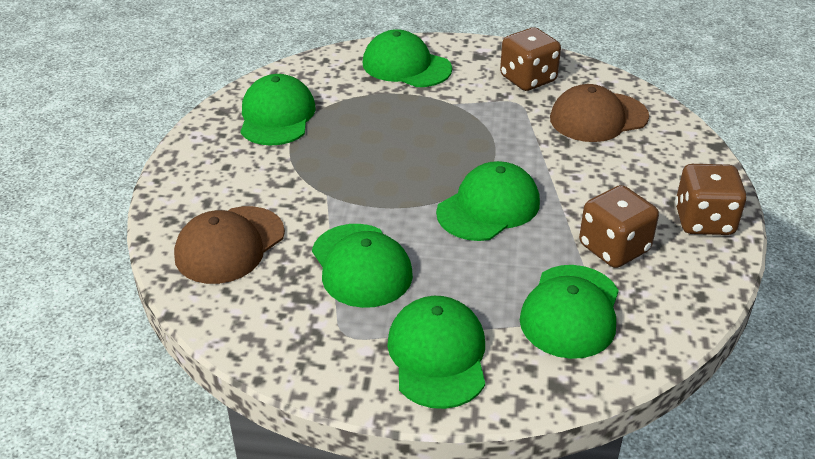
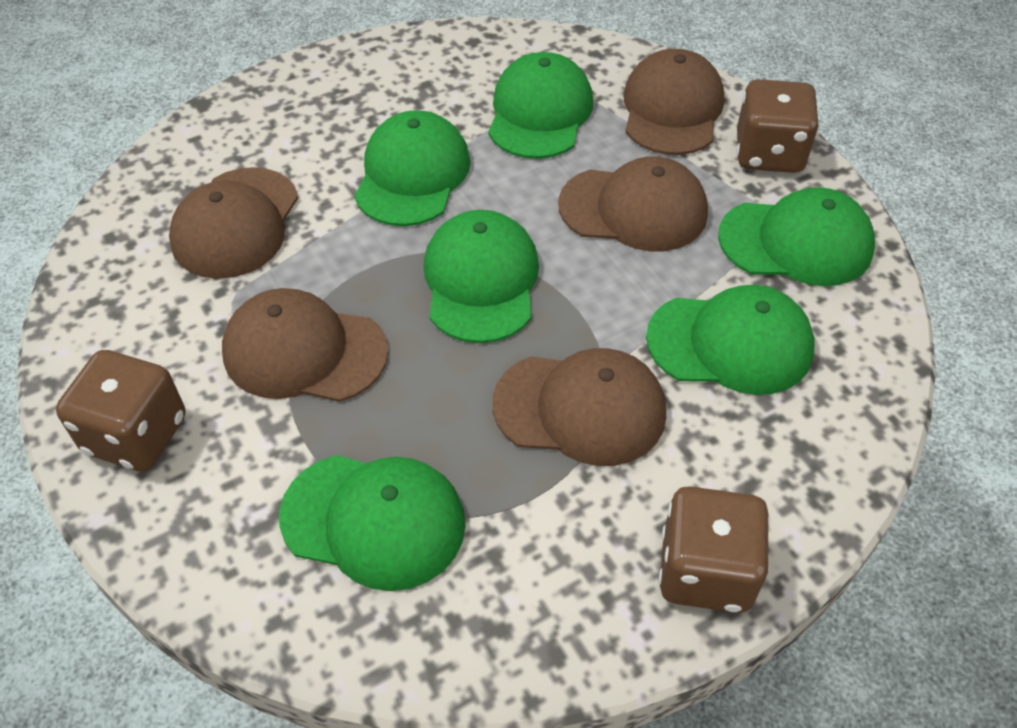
brown cap: 2 -> 5

